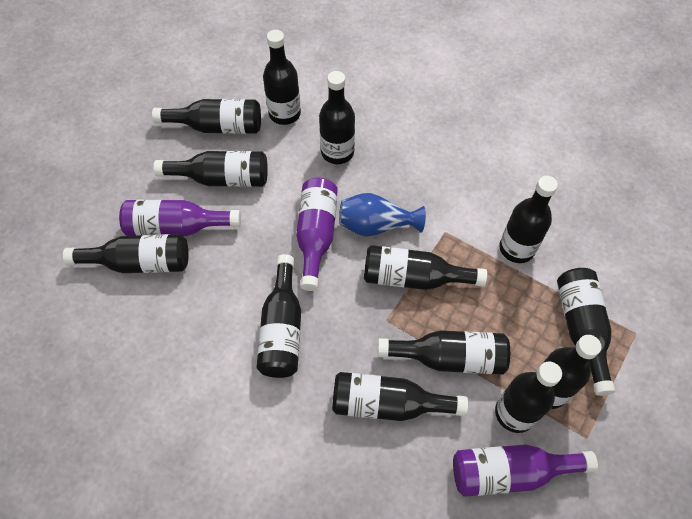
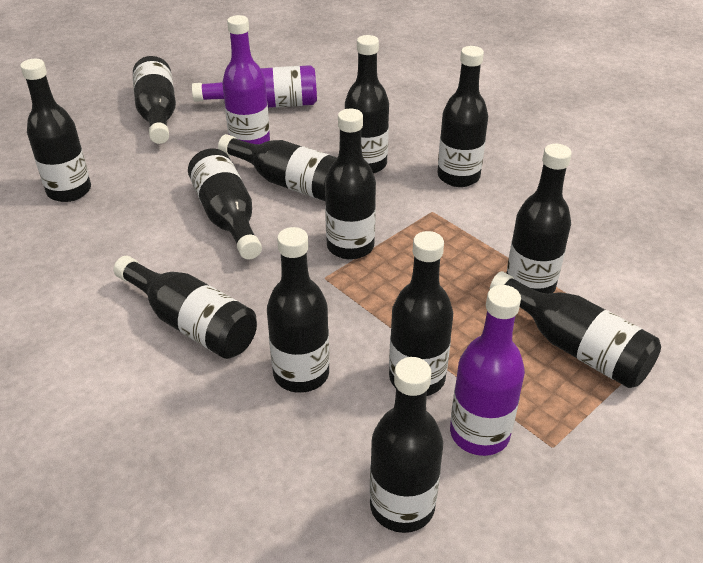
blue vase: 1 -> 0

